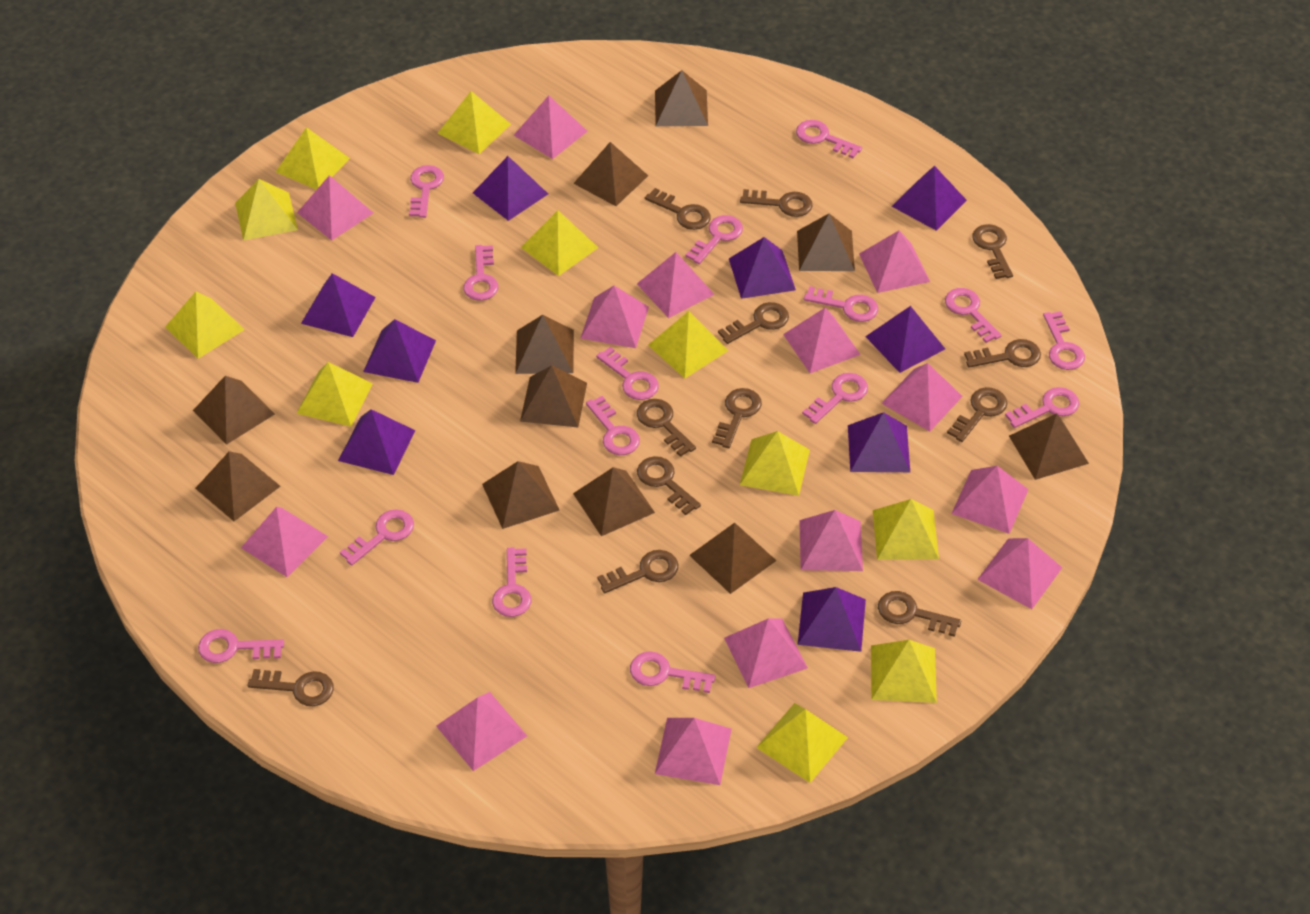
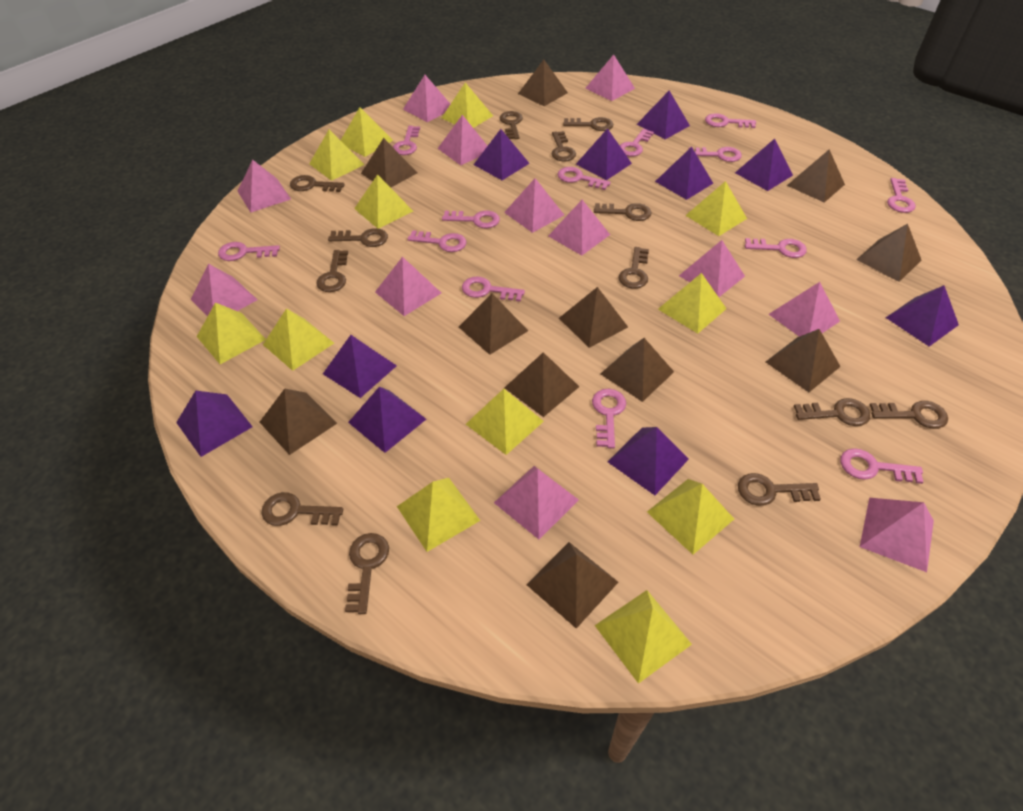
brown key: 12 -> 13
pink key: 15 -> 13
pink pyramid: 14 -> 12
purple pyramid: 9 -> 10
yellow pyramid: 11 -> 12

